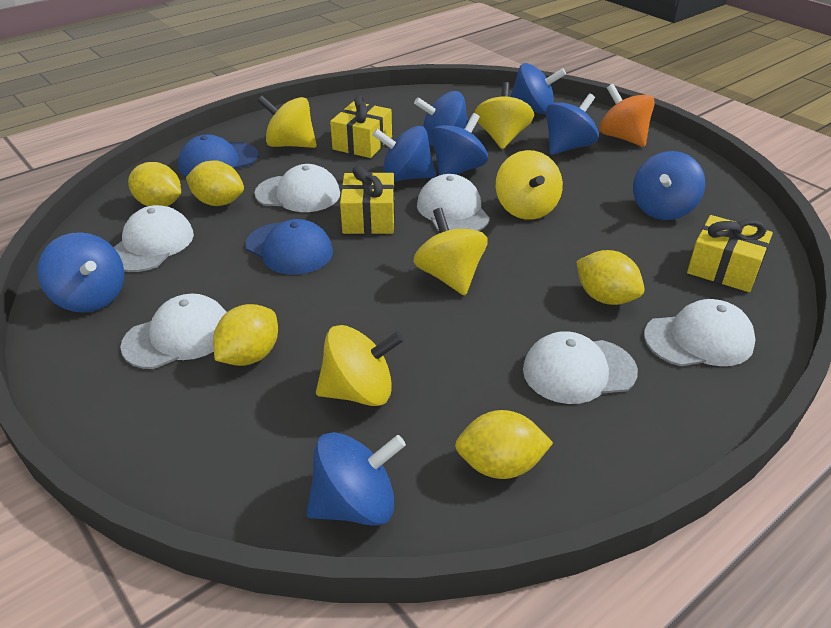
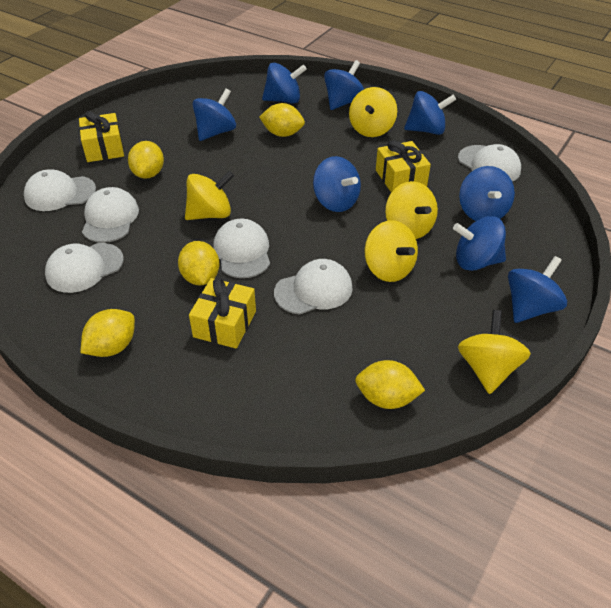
blue cap: 2 -> 0
orange spinning top: 1 -> 0

